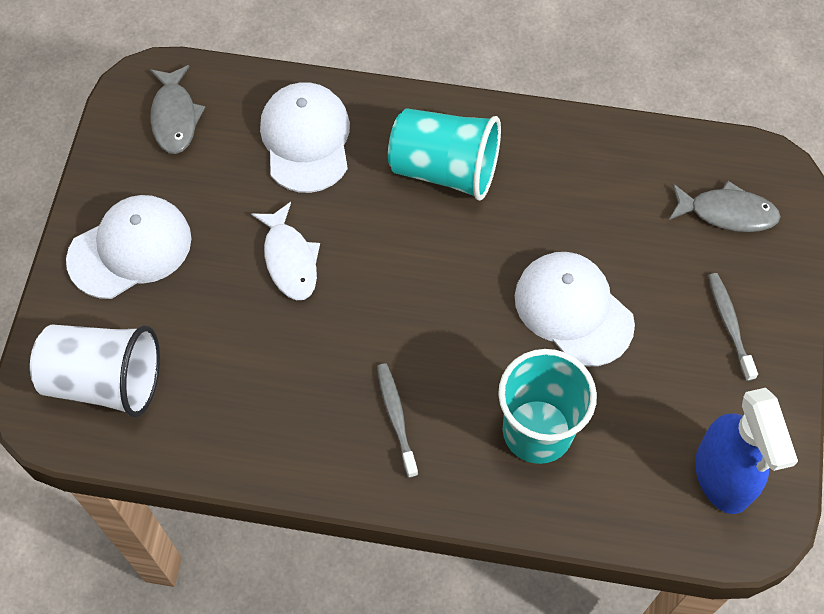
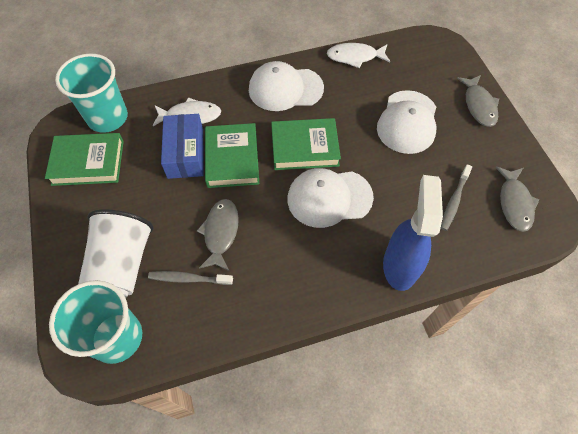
blue box: 0 -> 1
green book: 0 -> 3
grey fish: 2 -> 3
white fish: 1 -> 2

